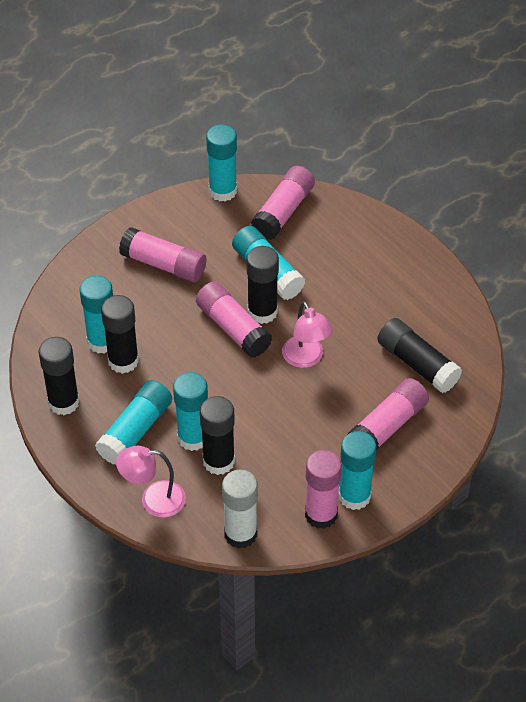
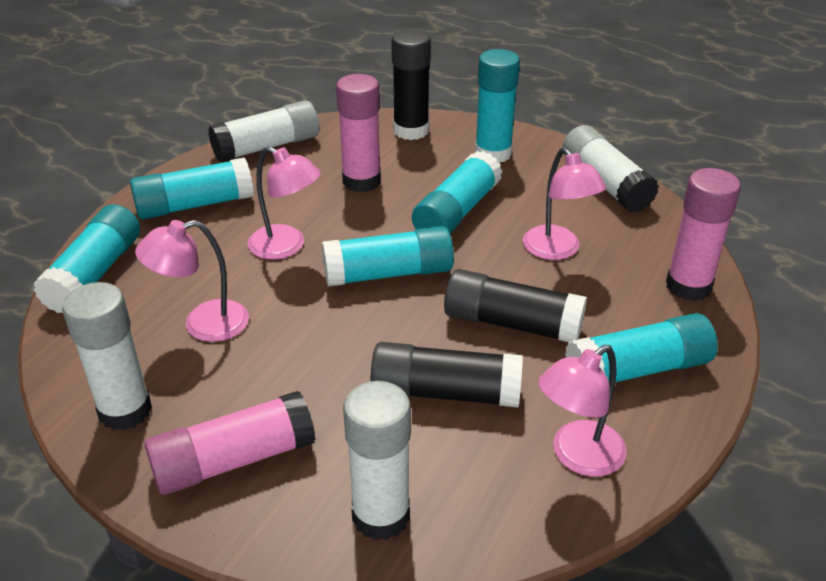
black glue stick: 5 -> 3
pink glue stick: 5 -> 3
pink lamp: 2 -> 4
white glue stick: 1 -> 4

